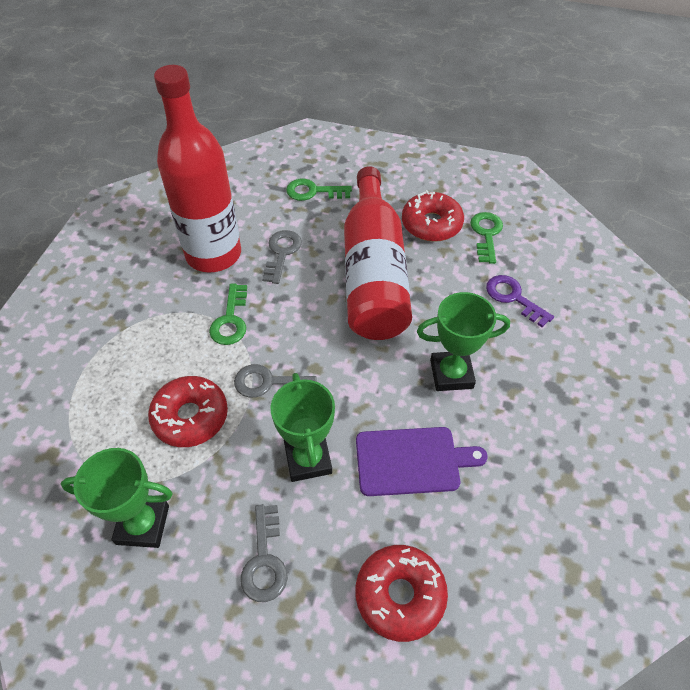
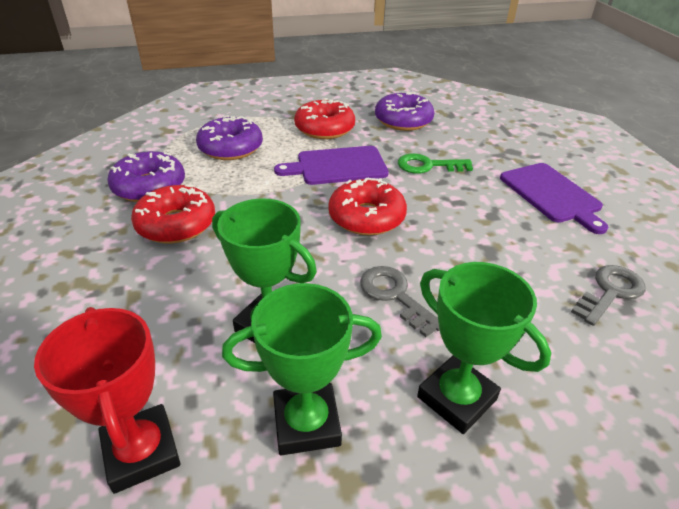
green key: 3 -> 1
grey key: 3 -> 2
purple cutting board: 1 -> 2
purple donut: 0 -> 3
purple key: 1 -> 0
red bottle: 2 -> 0
red trophy: 0 -> 1

